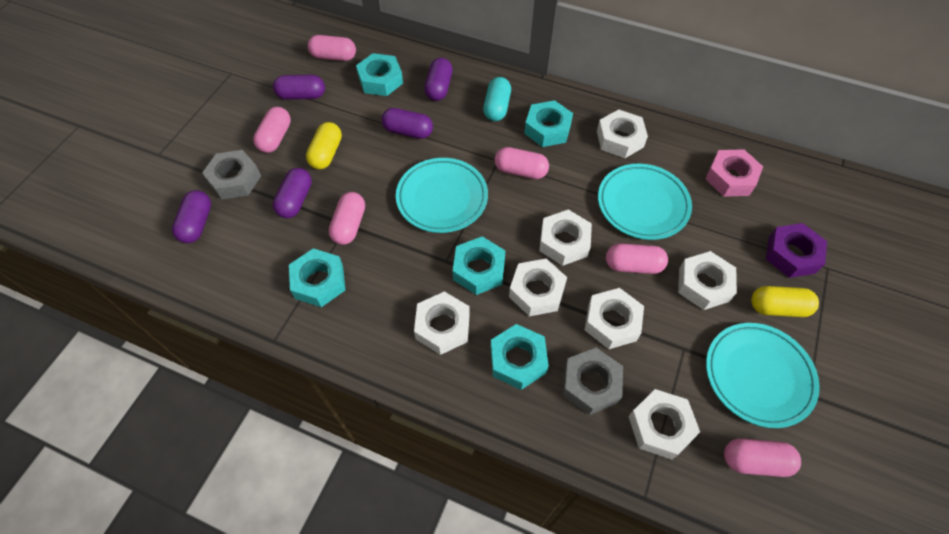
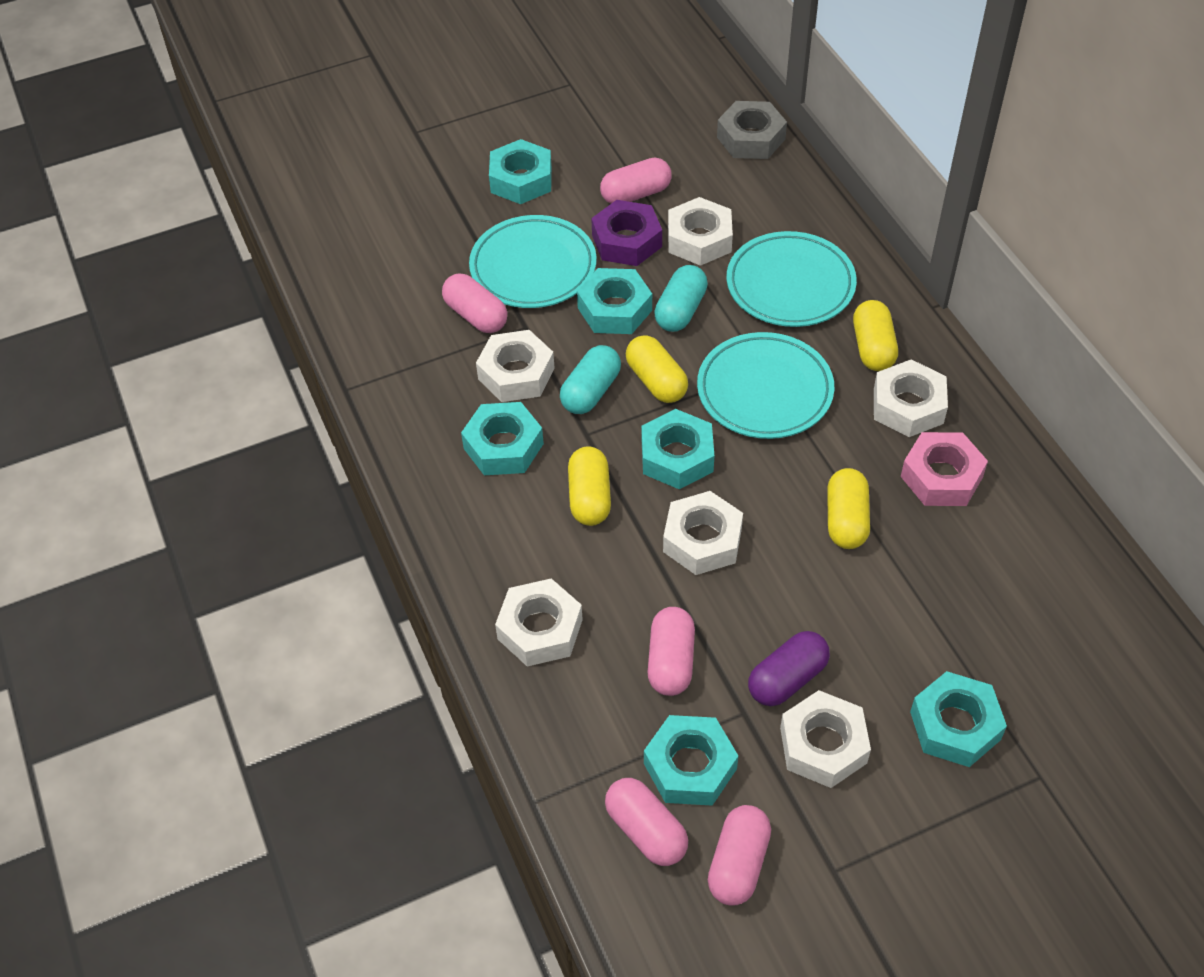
grey nut: 2 -> 1
pink capsule: 6 -> 5
purple capsule: 5 -> 1
turquoise capsule: 1 -> 2
turquoise nut: 5 -> 6
white nut: 7 -> 6
yellow capsule: 2 -> 4

